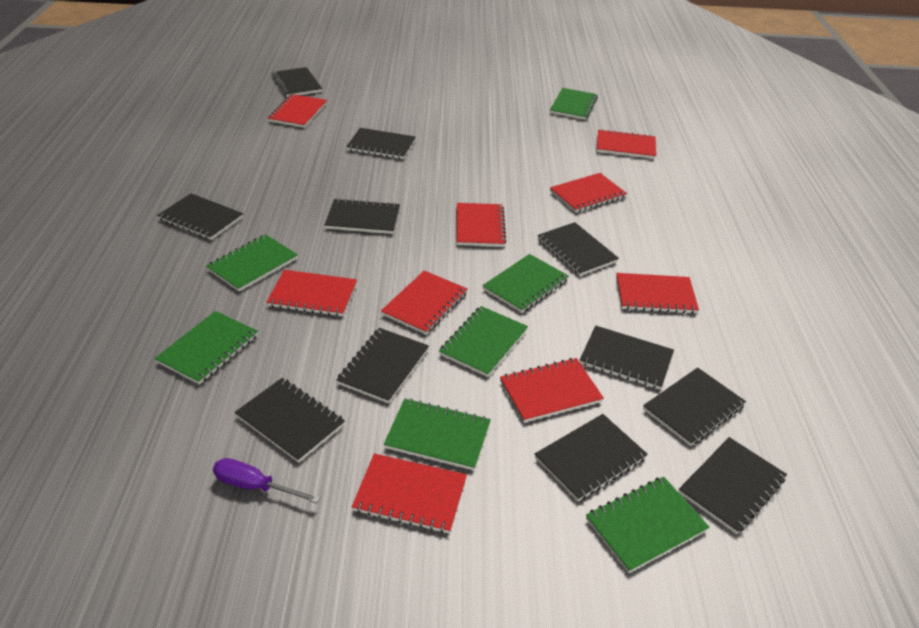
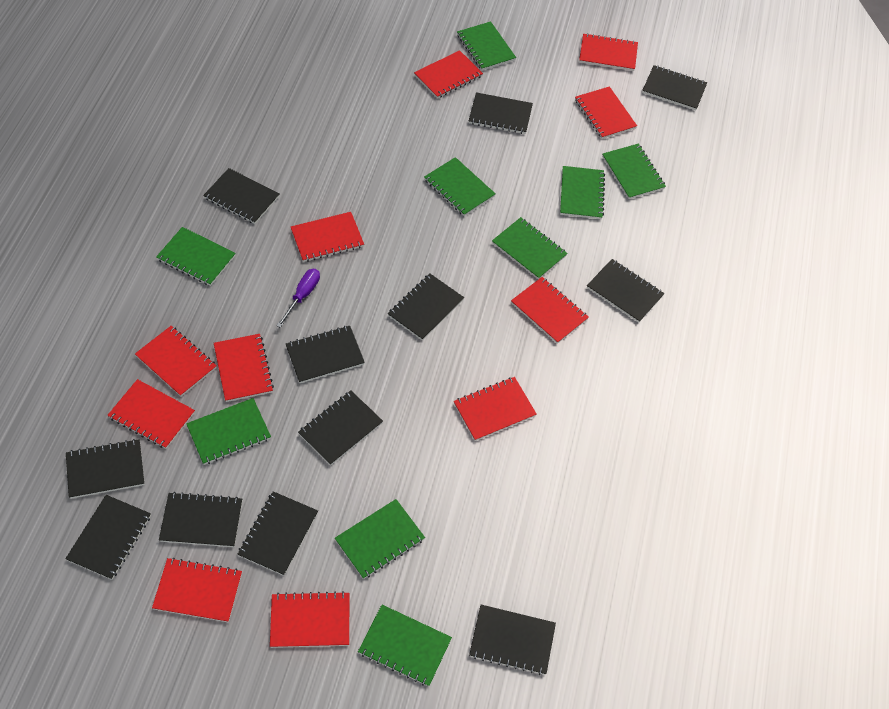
black notebook: 11 -> 12
green notebook: 7 -> 9
red notebook: 9 -> 11

